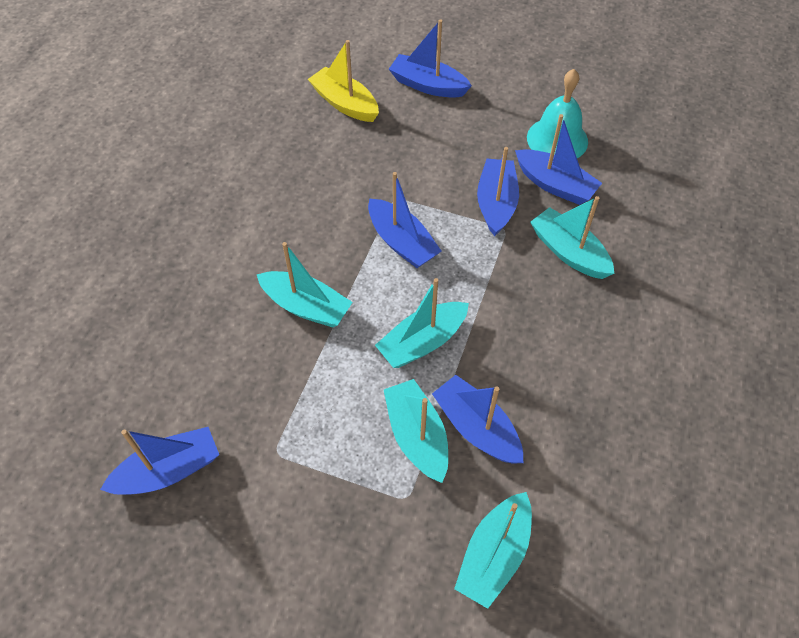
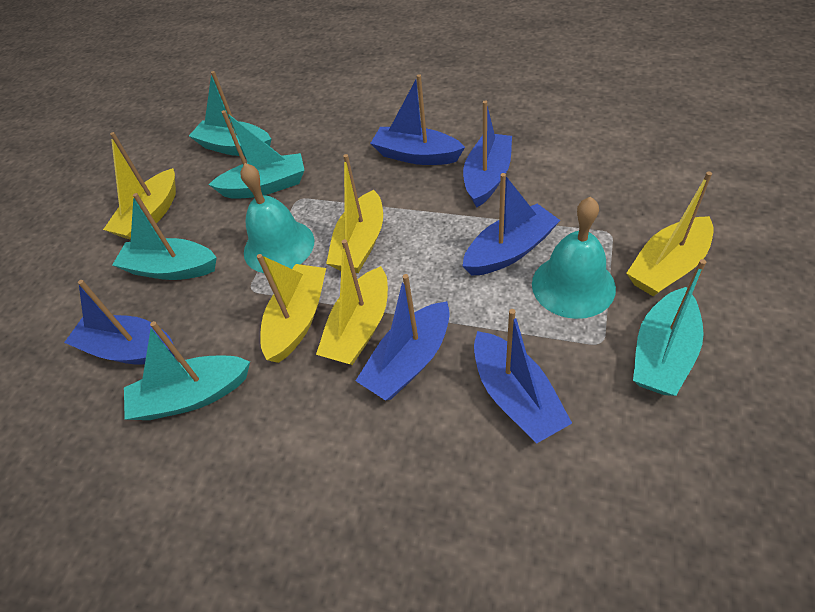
turquoise bell: 1 -> 2
yellow boat: 1 -> 5

